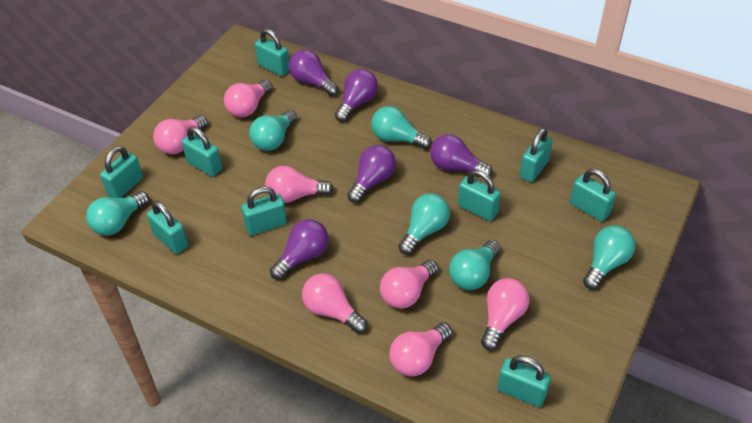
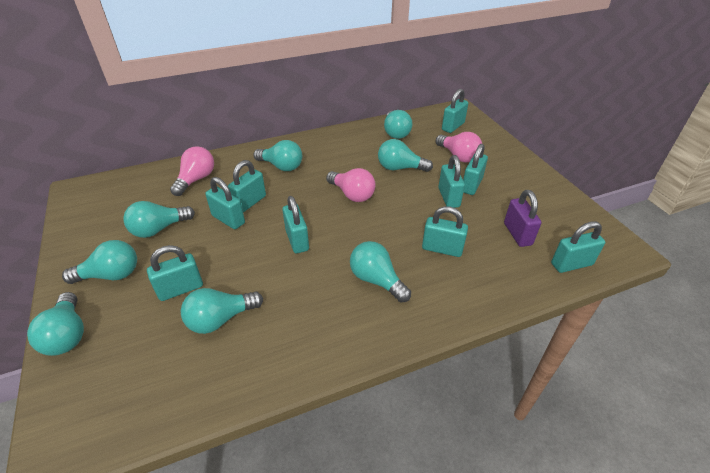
pink light bulb: 7 -> 3
purple light bulb: 5 -> 0
purple padlock: 0 -> 1
turquoise light bulb: 6 -> 8

